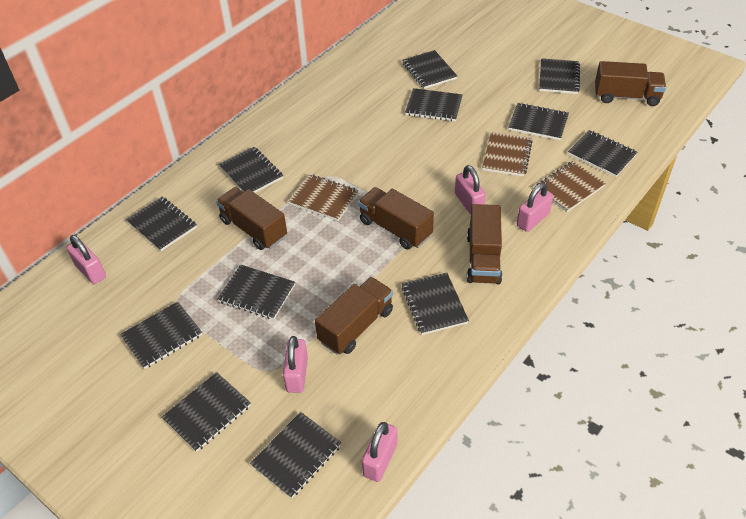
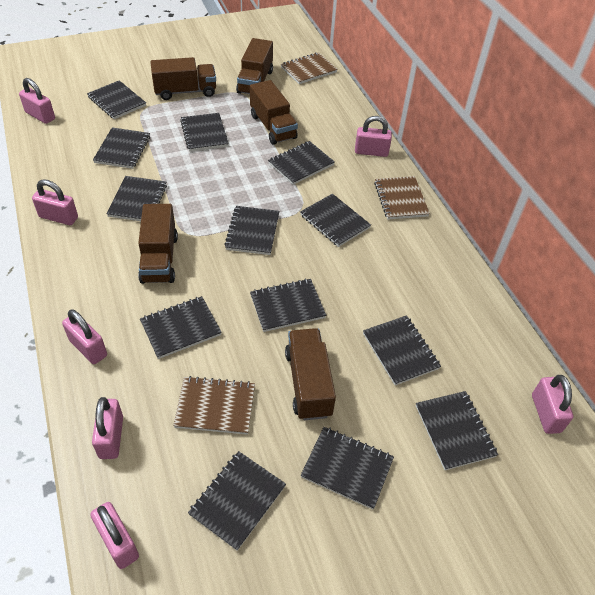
black notebook: 12 -> 13
pink padlock: 5 -> 7

